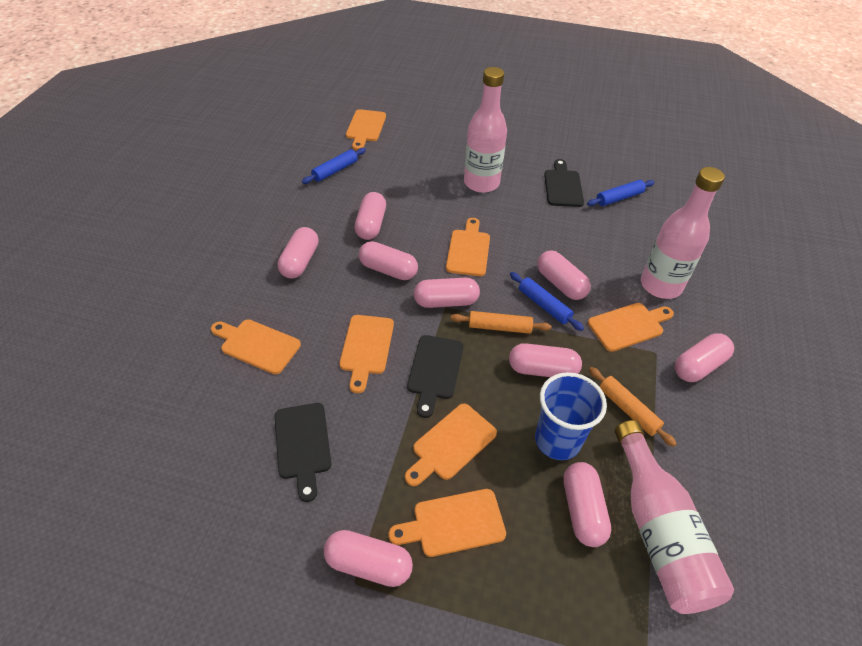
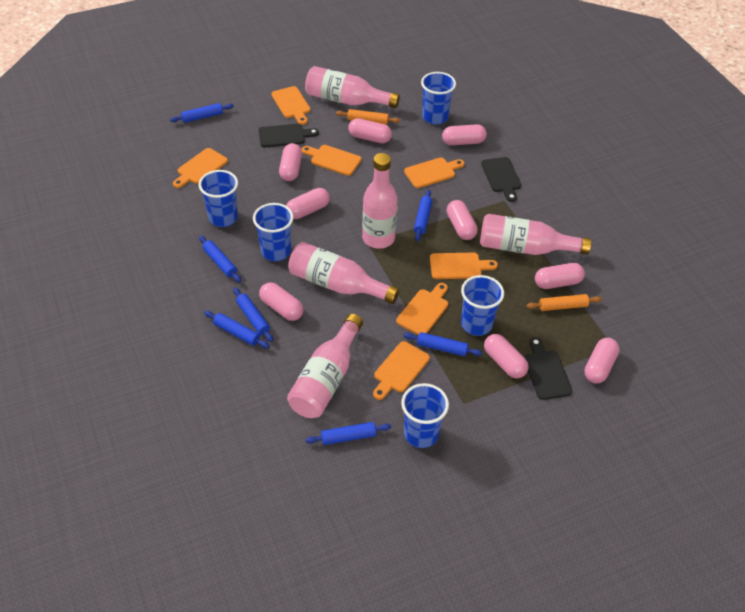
blue cup: 1 -> 5
blue rolling pin: 3 -> 7
pink bottle: 3 -> 5

